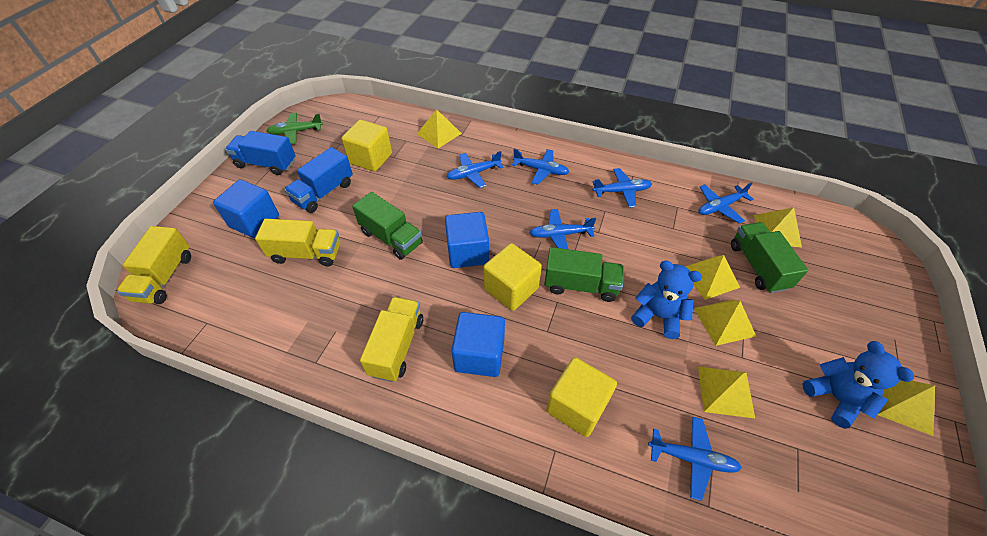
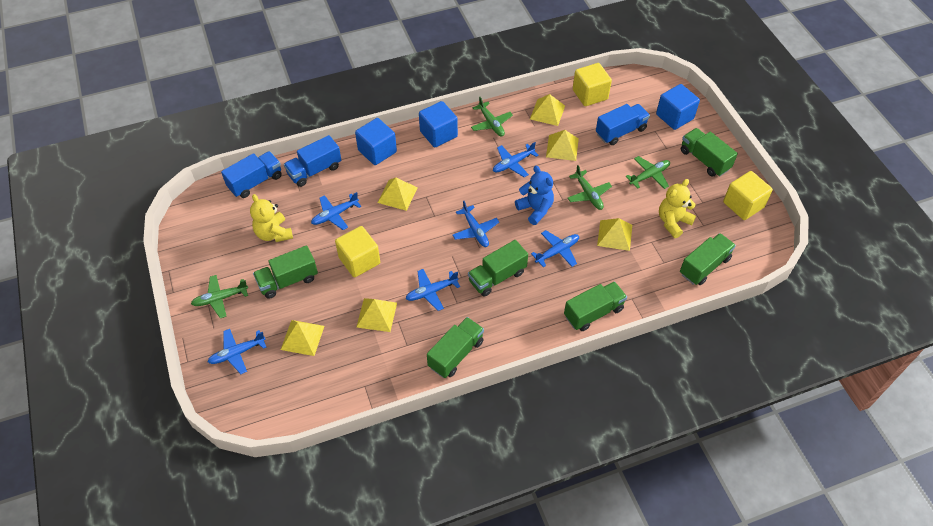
blue teddy bear: 2 -> 1
blue truck: 2 -> 3
green plane: 1 -> 4
green truck: 3 -> 6
yellow teddy bear: 0 -> 2
yellow truck: 3 -> 0

